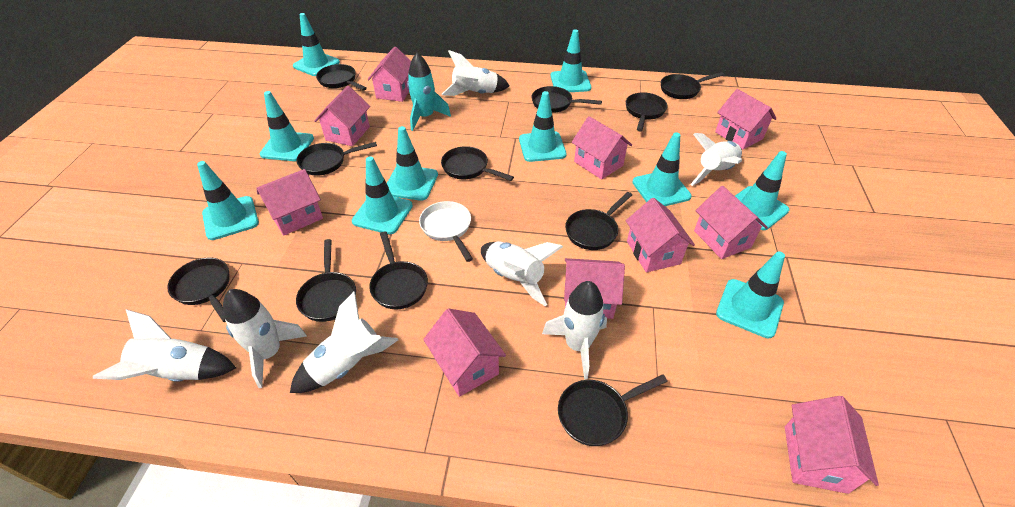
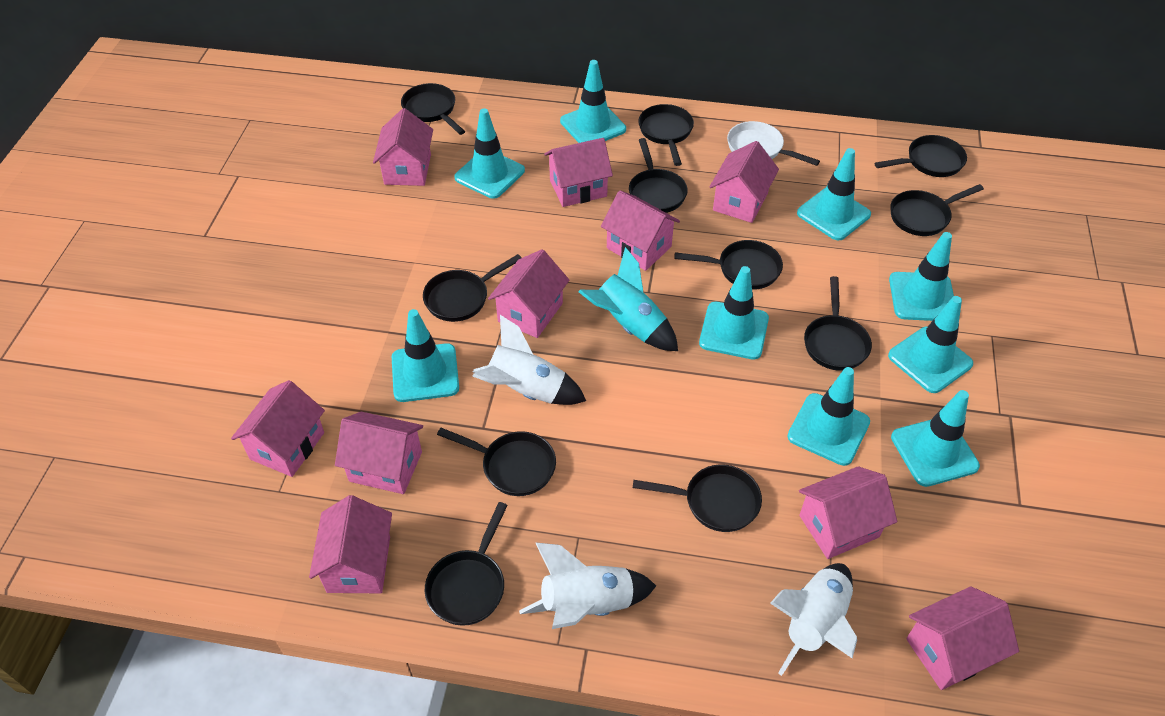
turquoise traffic cone: 10 -> 9
white rocket: 7 -> 3

